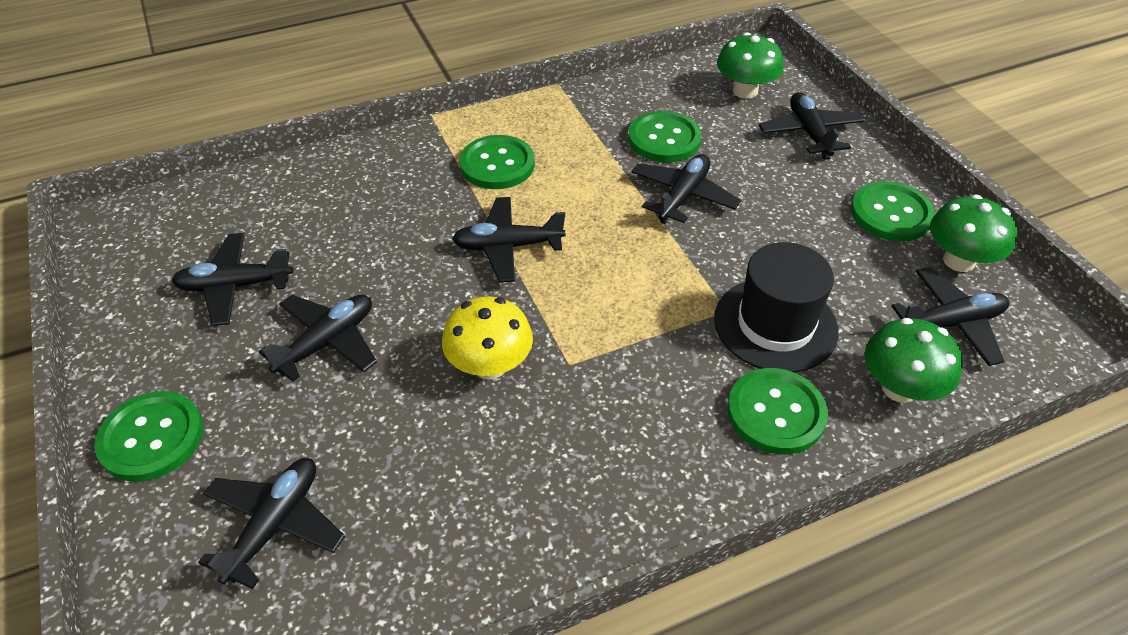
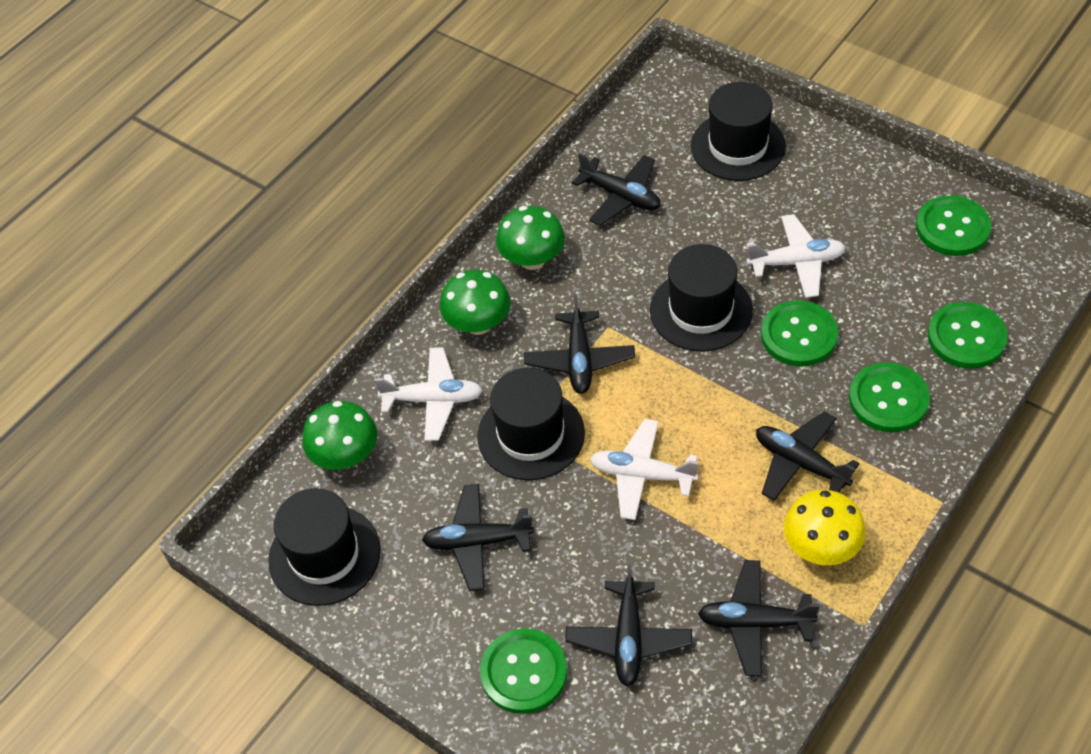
black hat: 1 -> 4
black plane: 7 -> 6
white plane: 0 -> 3

